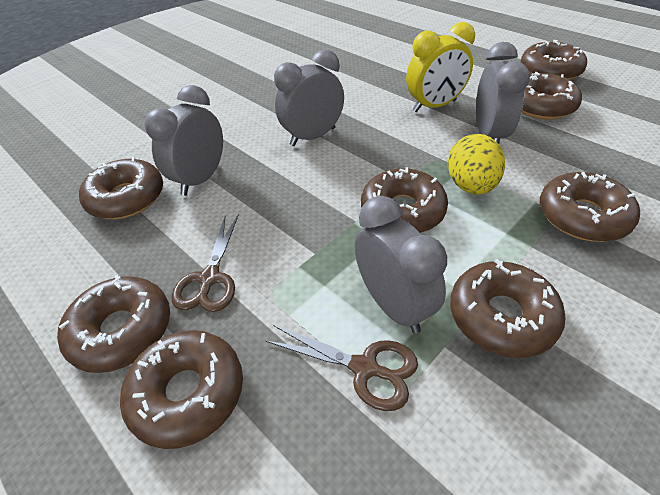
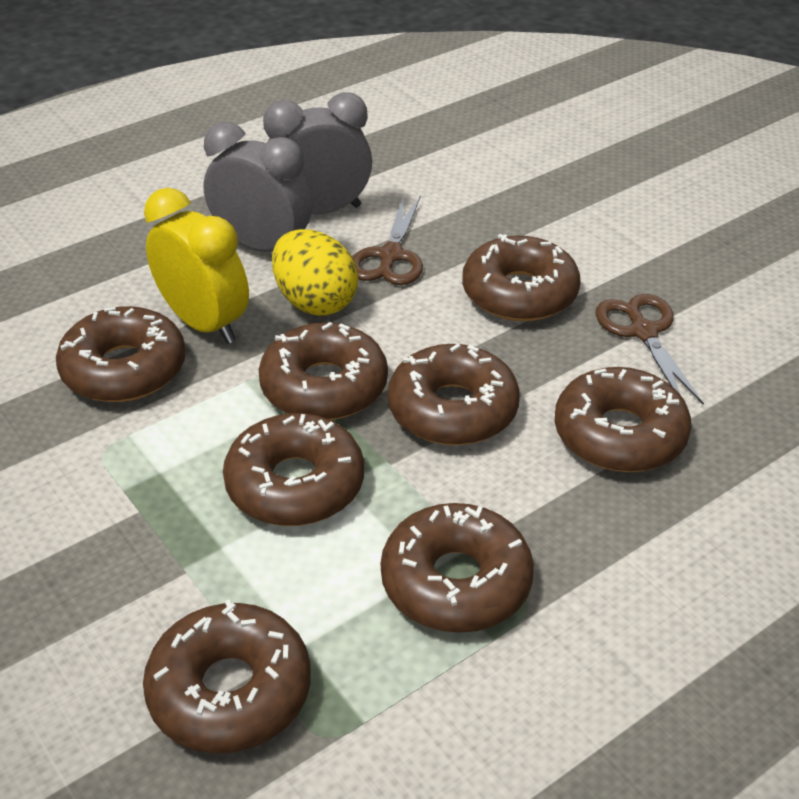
grey clock: 4 -> 2

